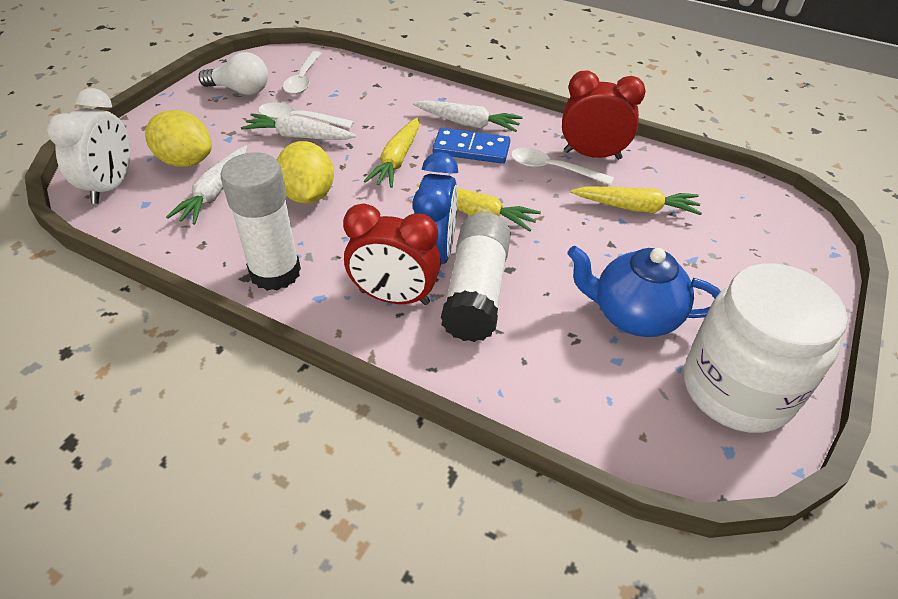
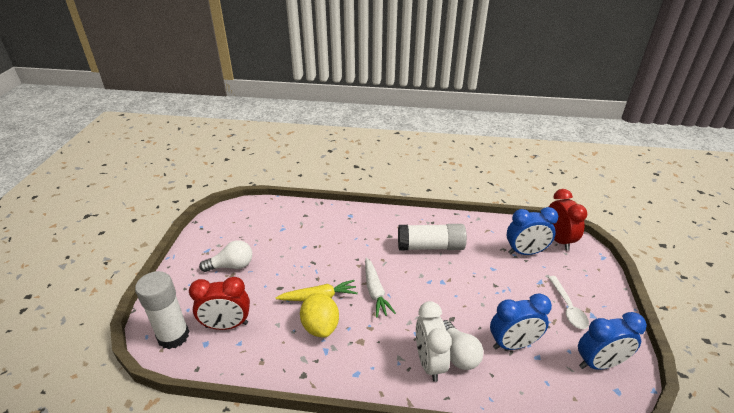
blue clock: 1 -> 3
blue domino: 1 -> 0
blue teapot: 1 -> 0
white carrot: 3 -> 1
white jar: 1 -> 0
white light bulb: 1 -> 2
white spoon: 3 -> 1
yellow carrot: 3 -> 1
yellow lemon: 2 -> 1

